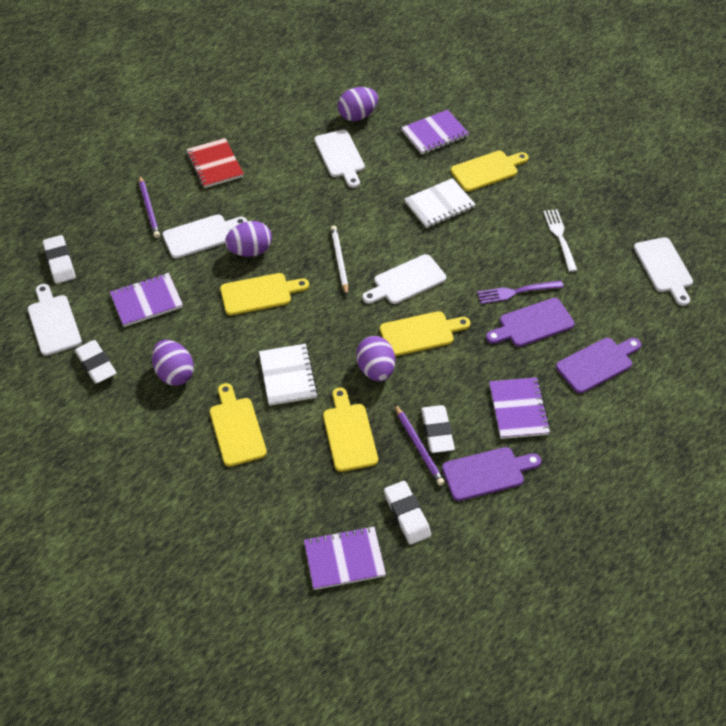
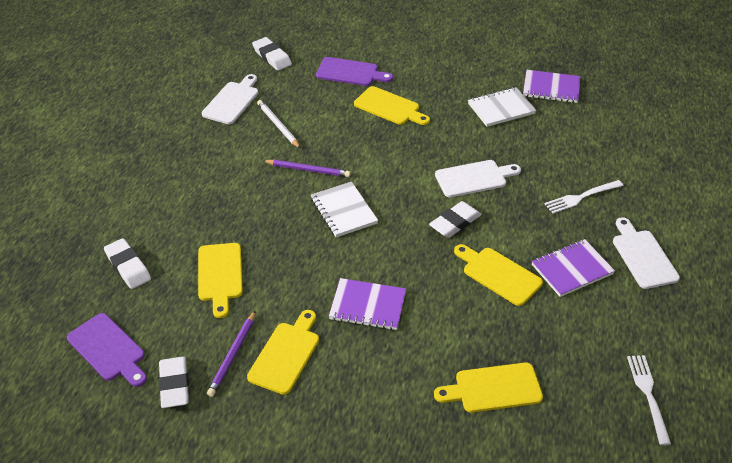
purple cutting board: 3 -> 2
purple egg: 4 -> 0
purple fork: 1 -> 0
purple notebook: 4 -> 3
red notebook: 1 -> 0
white cutting board: 5 -> 3
white fork: 1 -> 2

